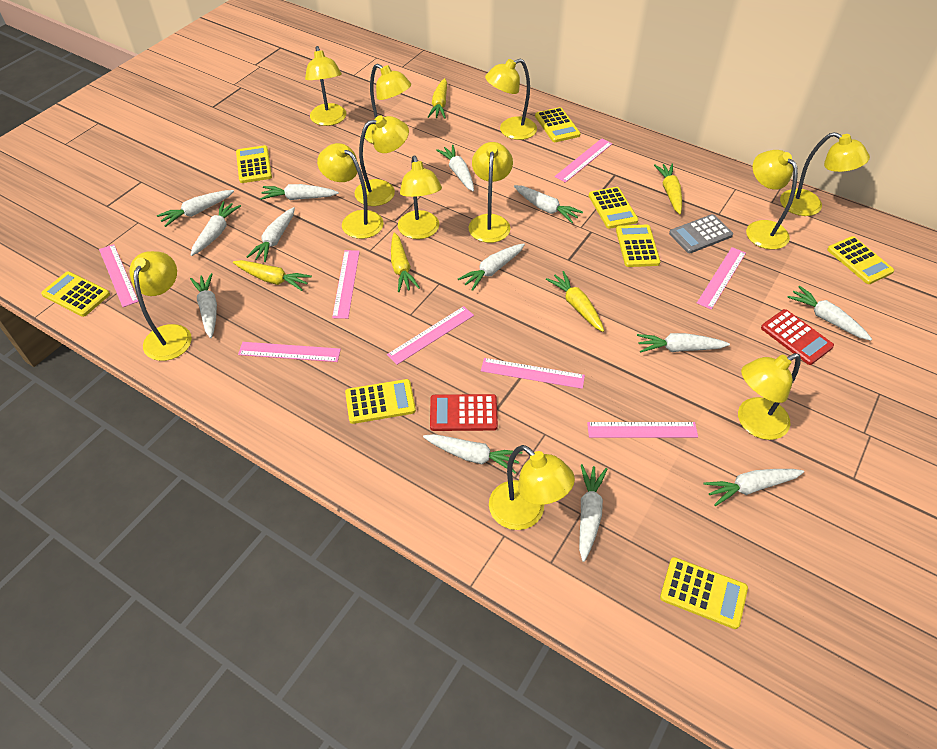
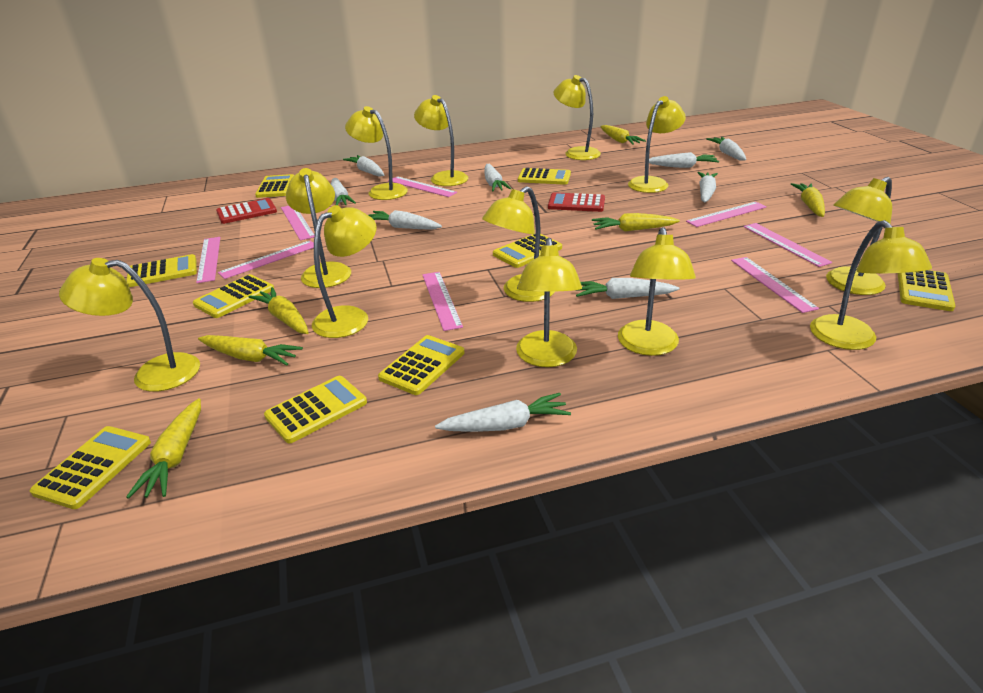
grey calculator: 1 -> 0
white carrot: 13 -> 9
yellow calculator: 8 -> 9
yellow carrot: 5 -> 6

